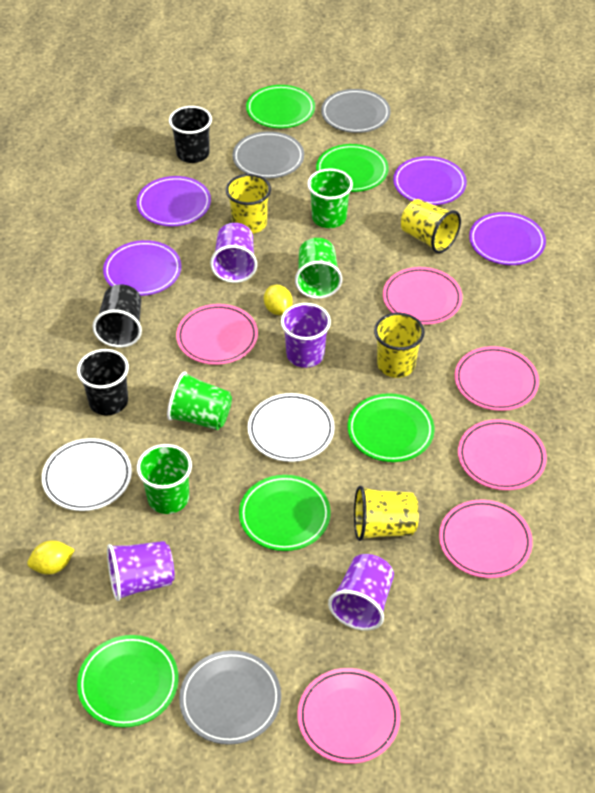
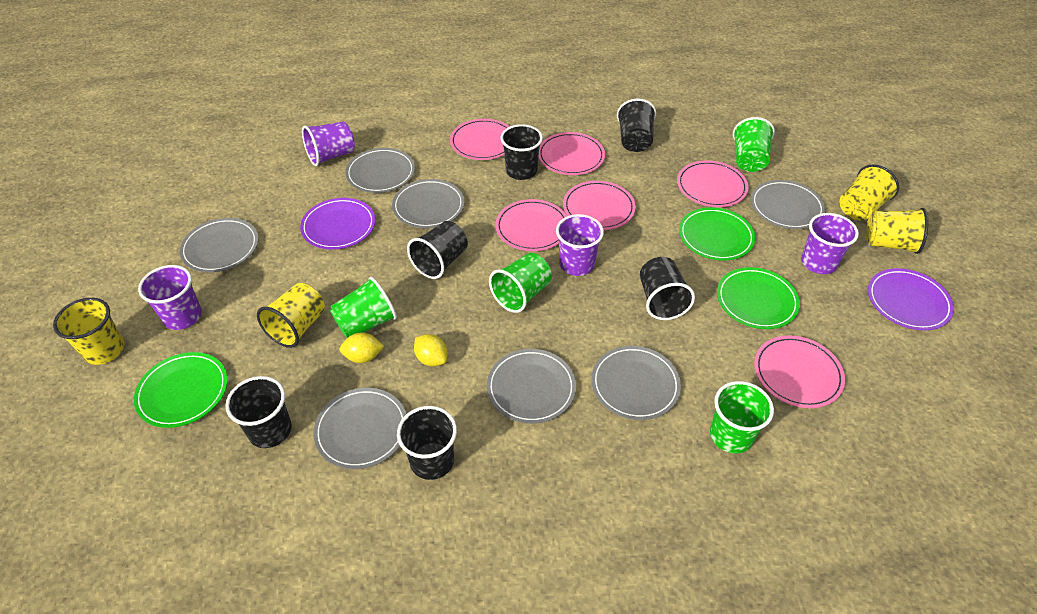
black cup: 3 -> 6
green plate: 5 -> 3
grey plate: 3 -> 7
purple plate: 4 -> 2
white plate: 2 -> 0

